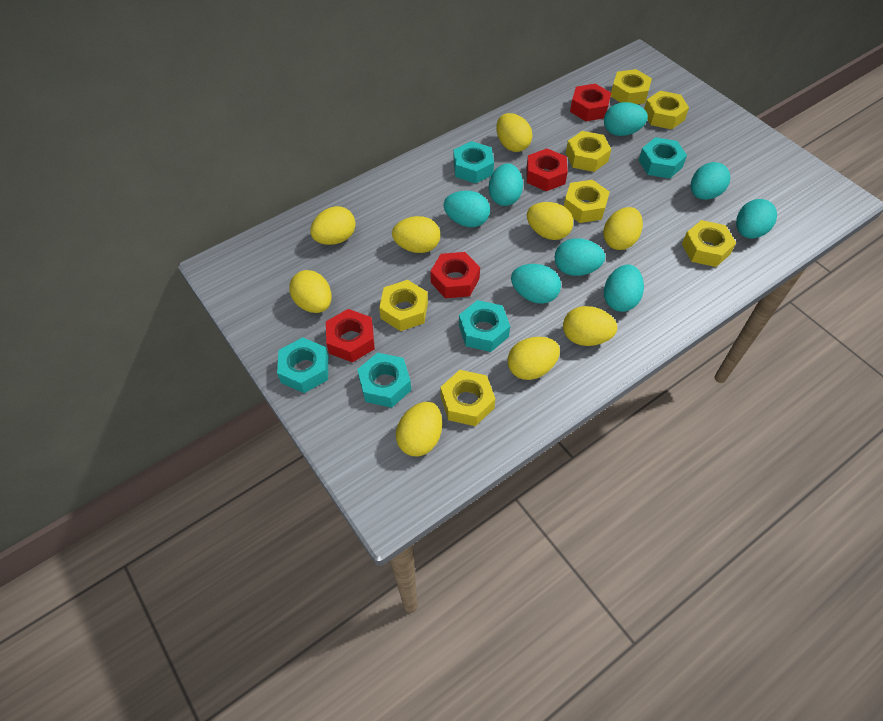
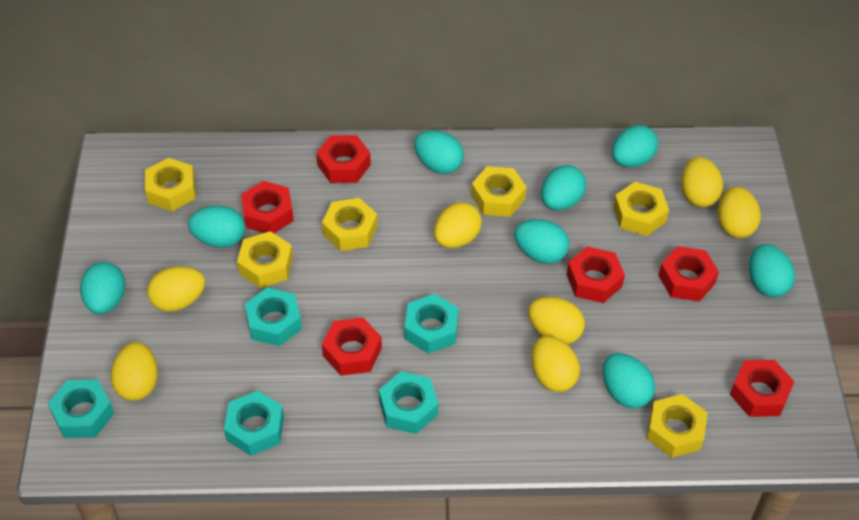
red nut: 4 -> 6
yellow egg: 9 -> 7
yellow nut: 7 -> 6

